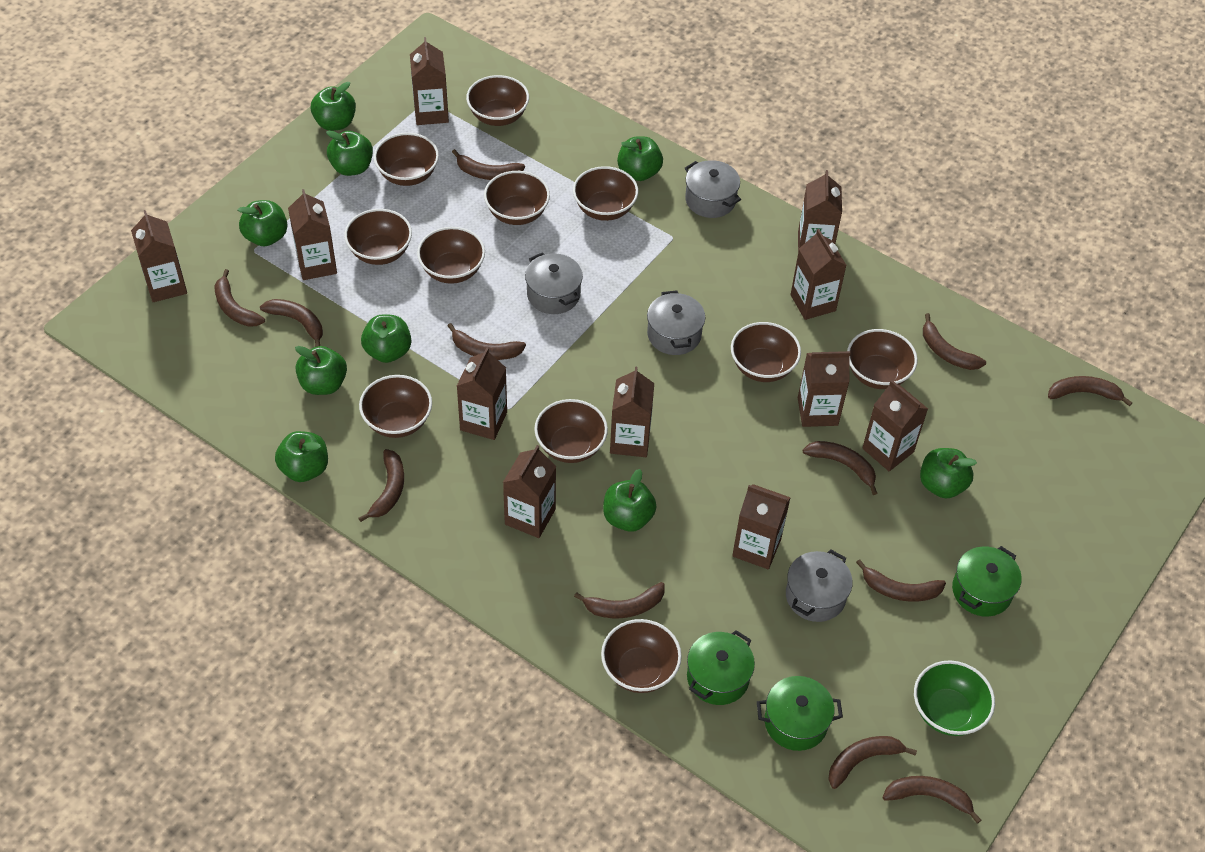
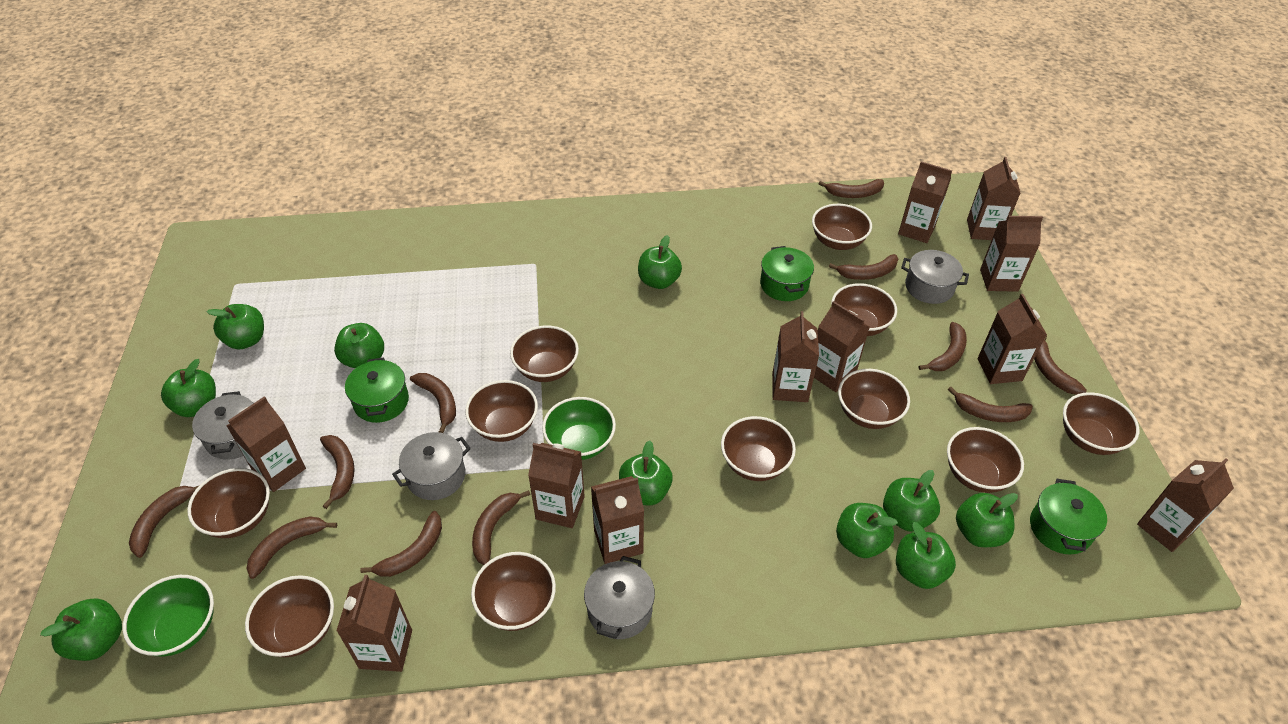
brown banana: 12 -> 11
green apple: 9 -> 10
green bowl: 1 -> 2

